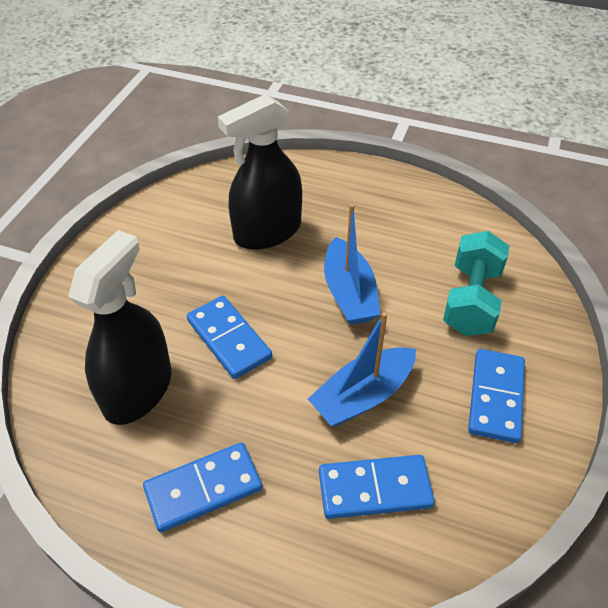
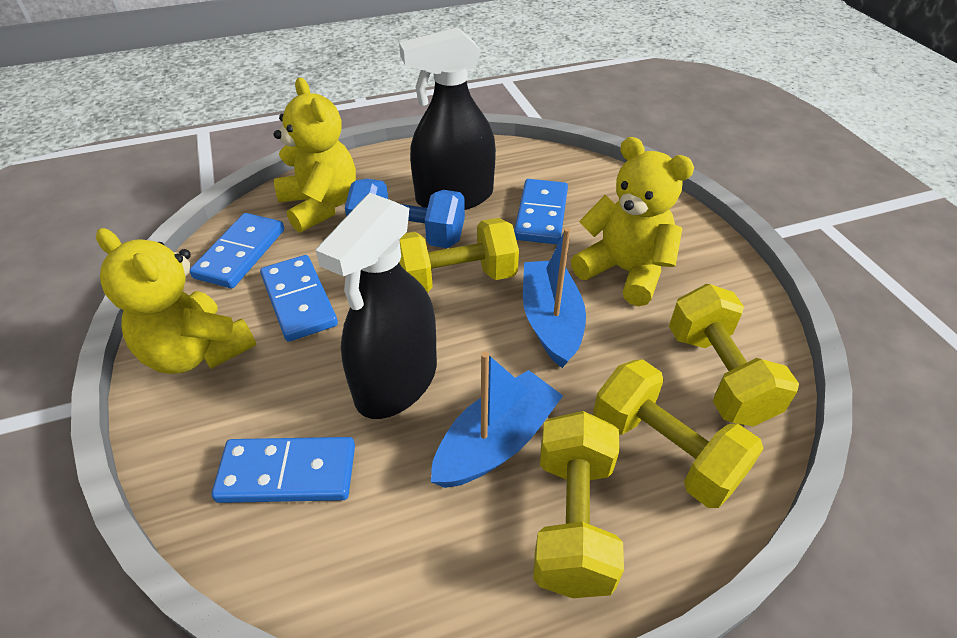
blue dumbbell: 0 -> 1
turquoise dumbbell: 1 -> 0
yellow dumbbell: 0 -> 4
yellow teddy bear: 0 -> 3

